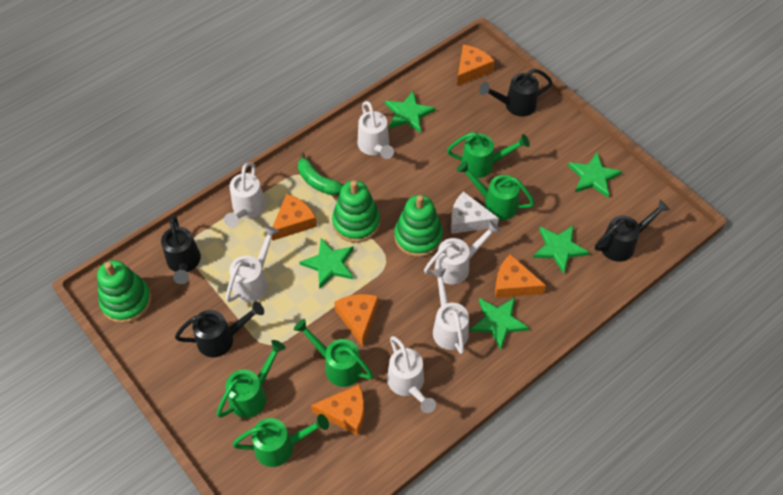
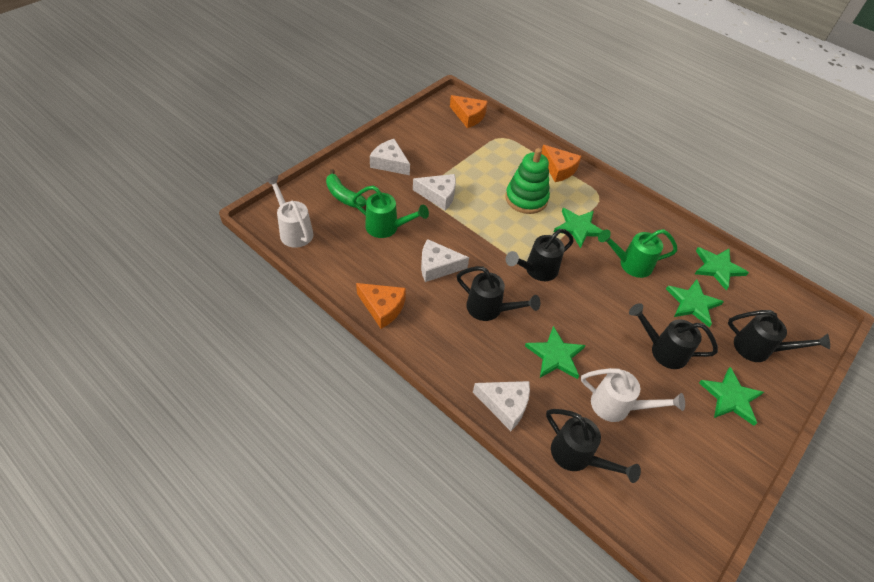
black watering can: 4 -> 5
green stacking toy: 3 -> 1
green watering can: 5 -> 2
orange cheese: 5 -> 3
white cheese: 1 -> 4
white watering can: 6 -> 2

